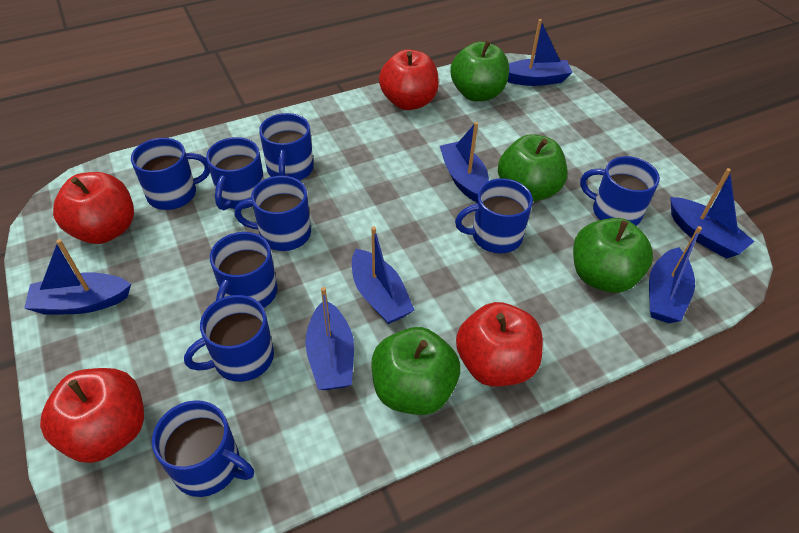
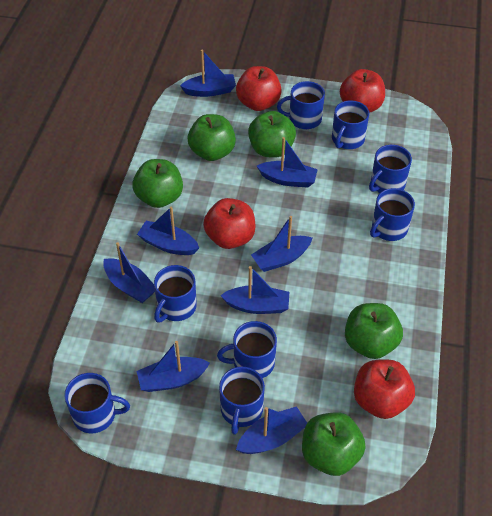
blue boat: 7 -> 8
blue mug: 9 -> 8
green apple: 4 -> 5

